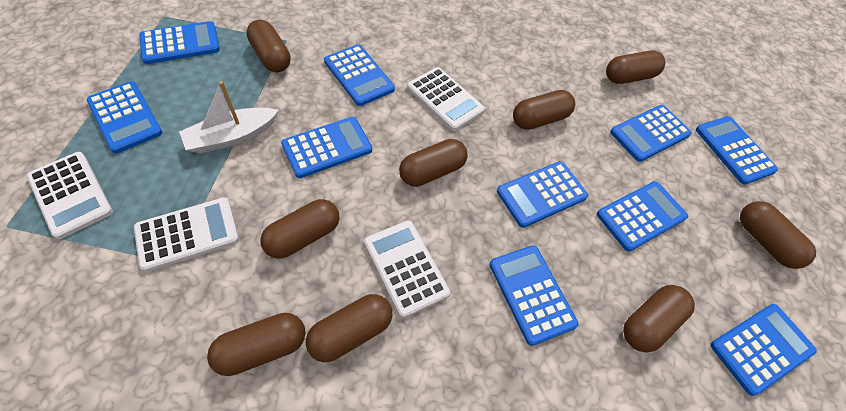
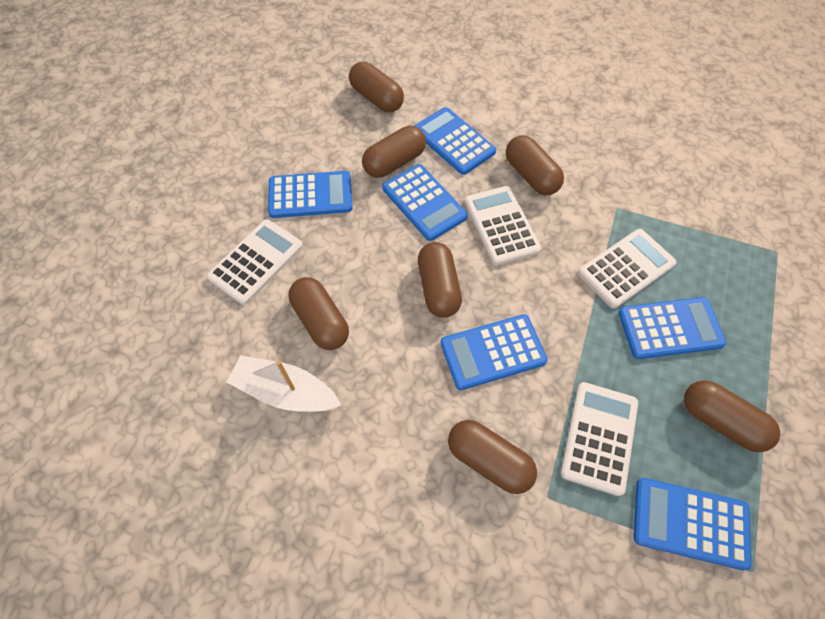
blue calculator: 10 -> 6
brown capsule: 9 -> 7

